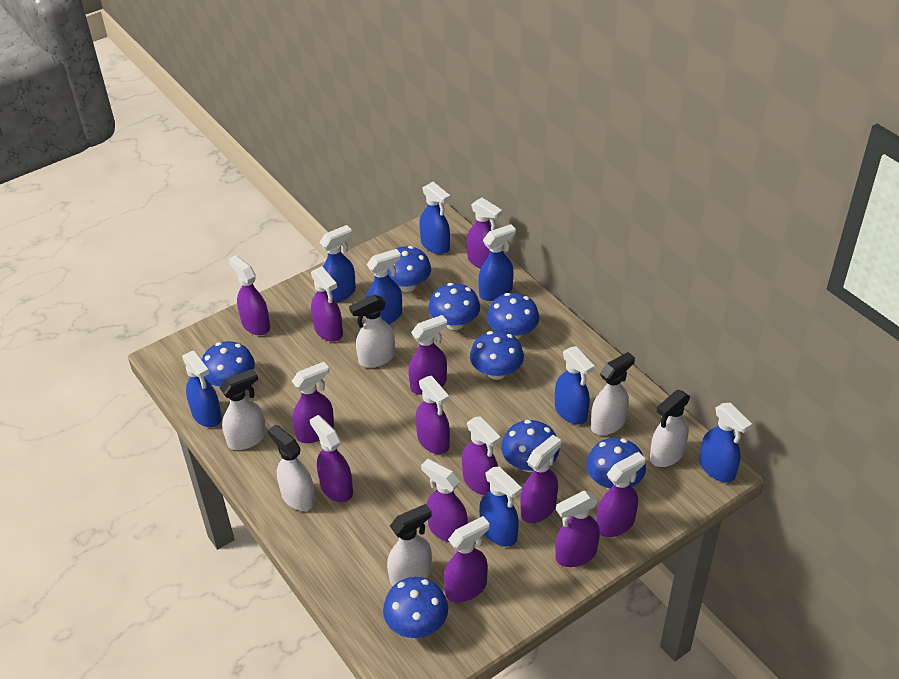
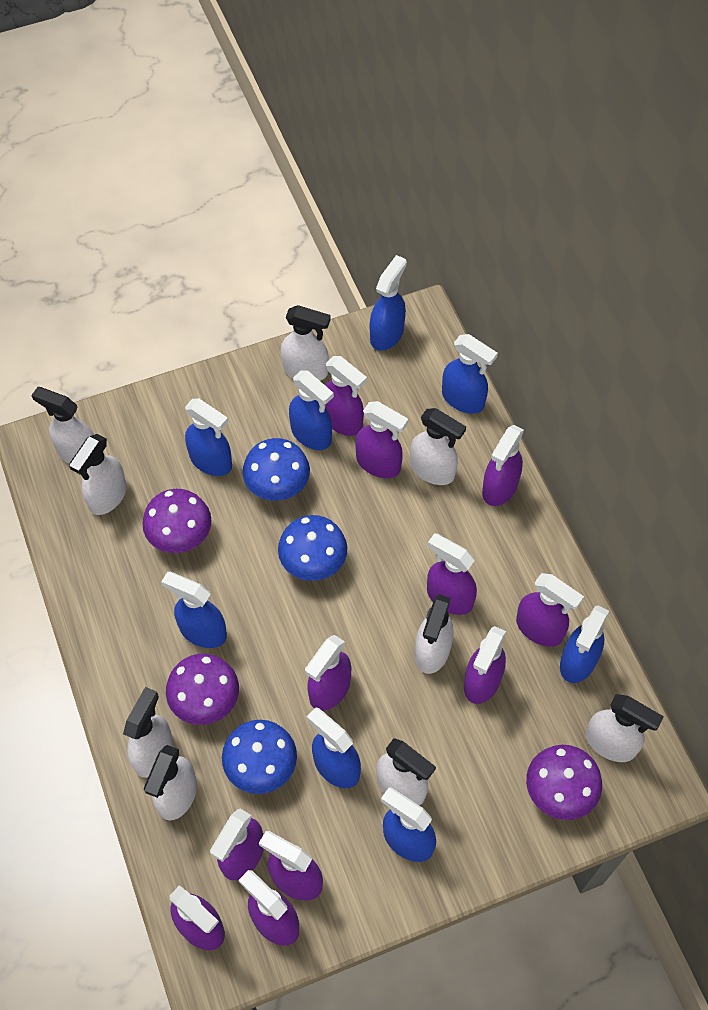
blue mushroom: 8 -> 3
purple mushroom: 0 -> 3
purple spray bottle: 13 -> 11
white spray bottle: 6 -> 9

